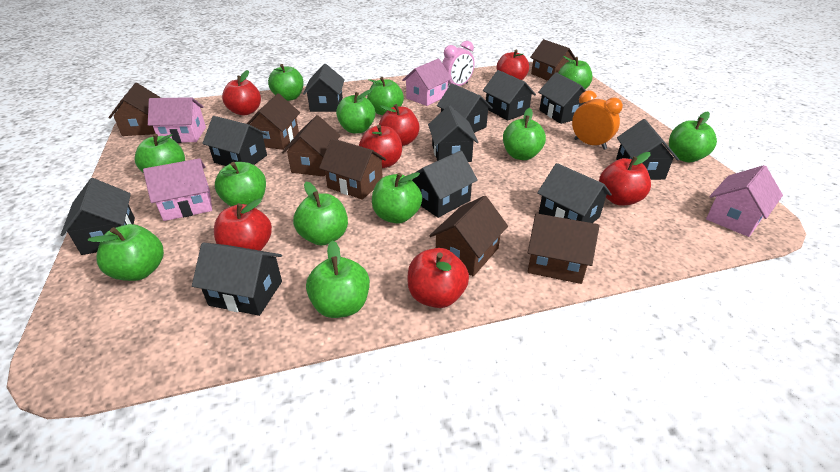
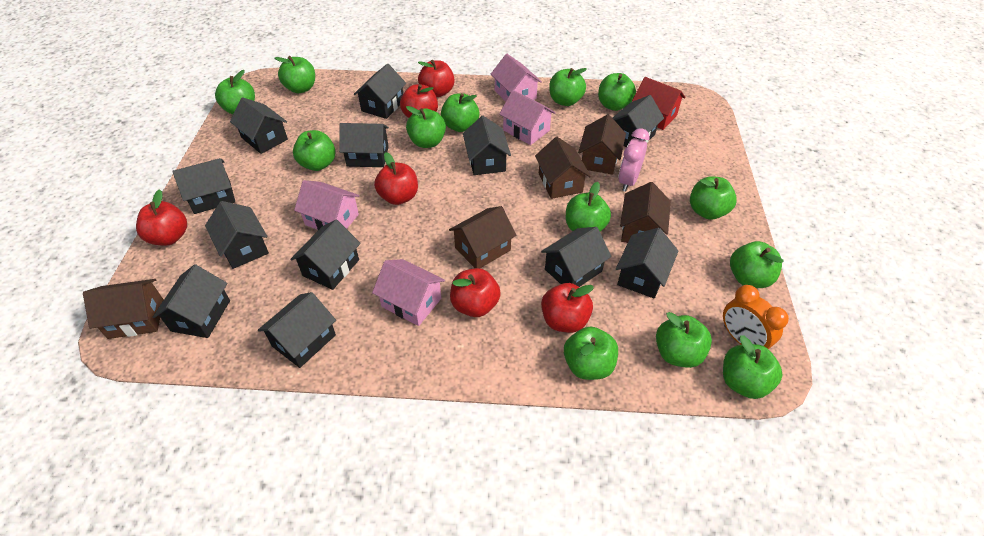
black house: 11 -> 12
brown house: 7 -> 5
green apple: 12 -> 13
red apple: 7 -> 6
red house: 0 -> 1

